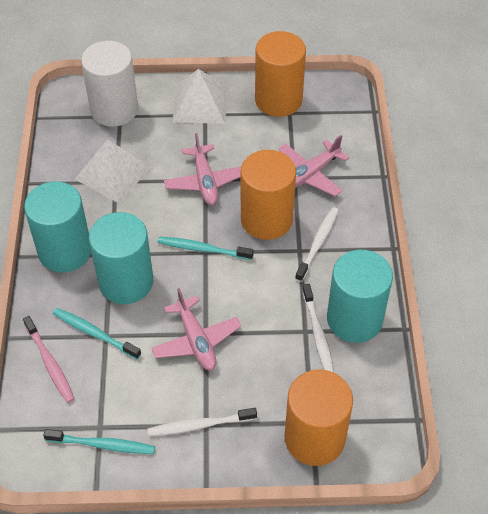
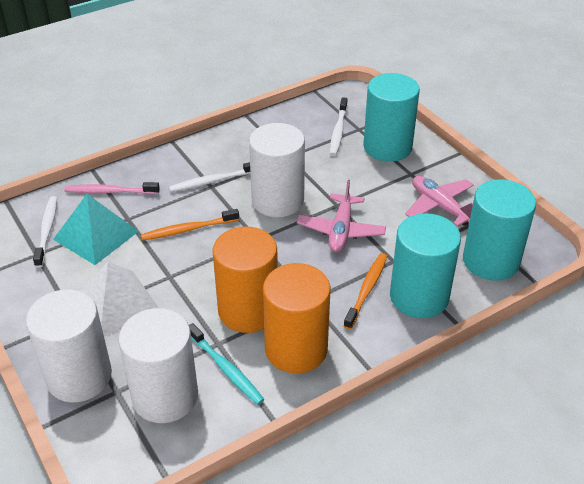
orange cylinder: 3 -> 2
orange toothbrush: 0 -> 2
pink plane: 3 -> 2
turquoise pyramid: 0 -> 1
turquoise toothbrush: 3 -> 1
white cylinder: 1 -> 3
white pyramid: 2 -> 1

